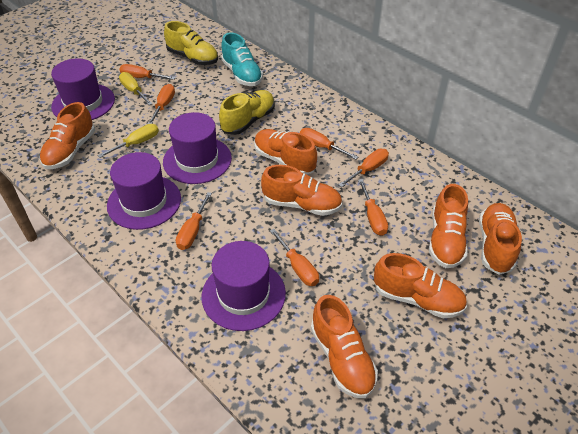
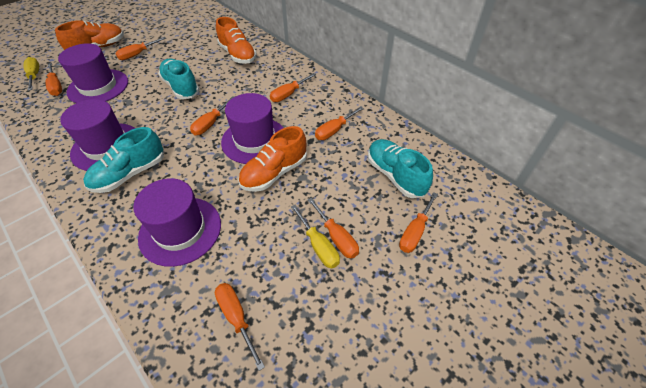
orange screwdriver: 7 -> 8
orange shoe: 7 -> 3
turquoise shoe: 1 -> 3
yellow shoe: 2 -> 0

